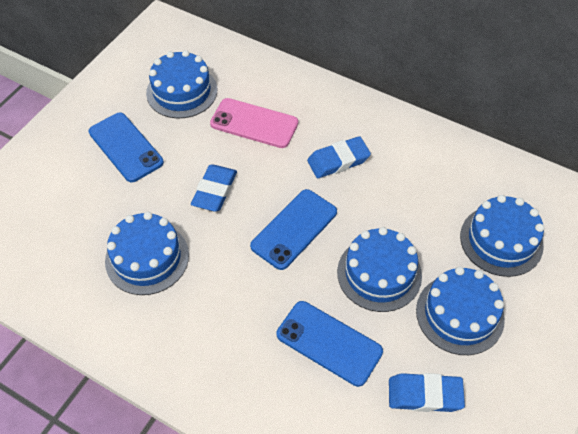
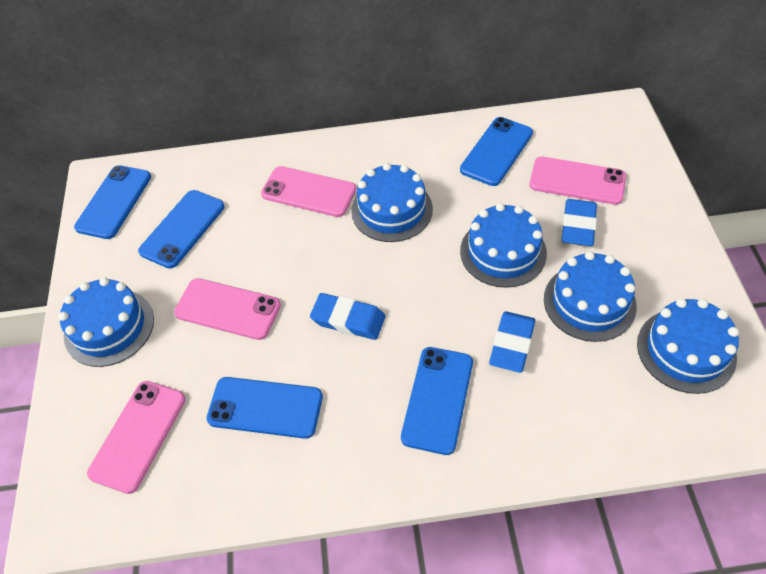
blue phone: 3 -> 5
pink phone: 1 -> 4

